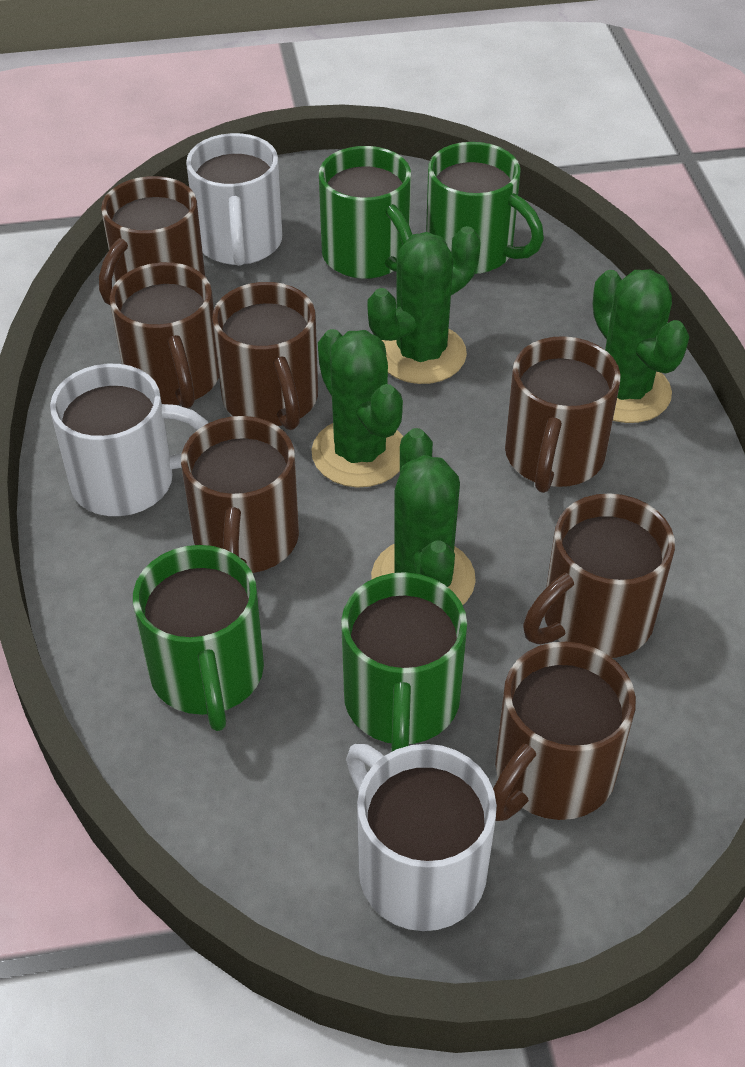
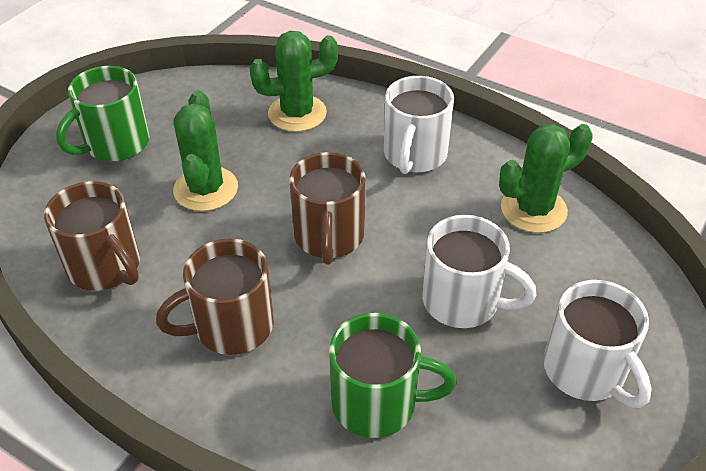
brown mug: 7 -> 3
green cactus: 4 -> 3
green mug: 4 -> 2

